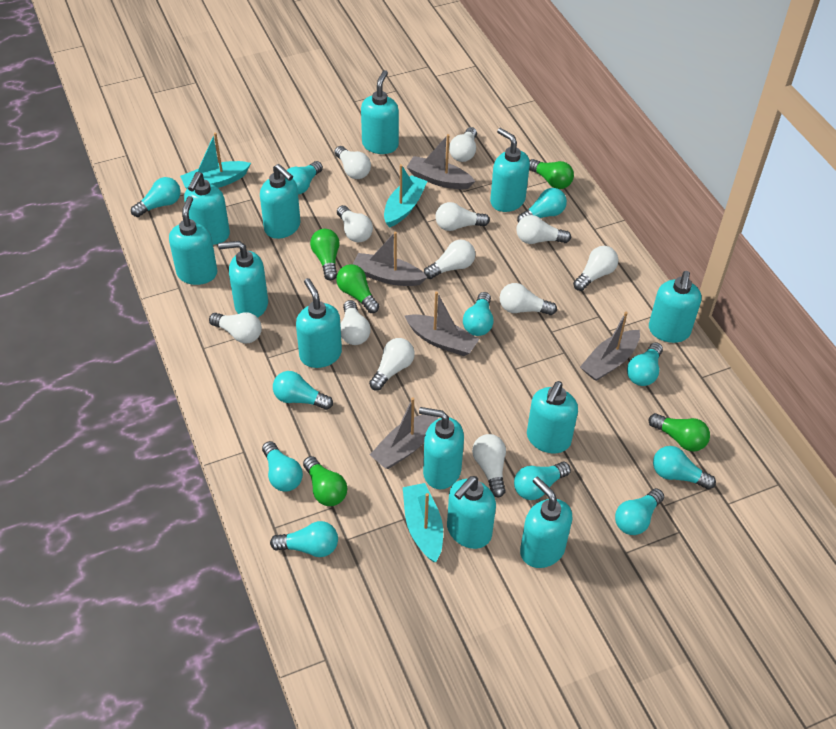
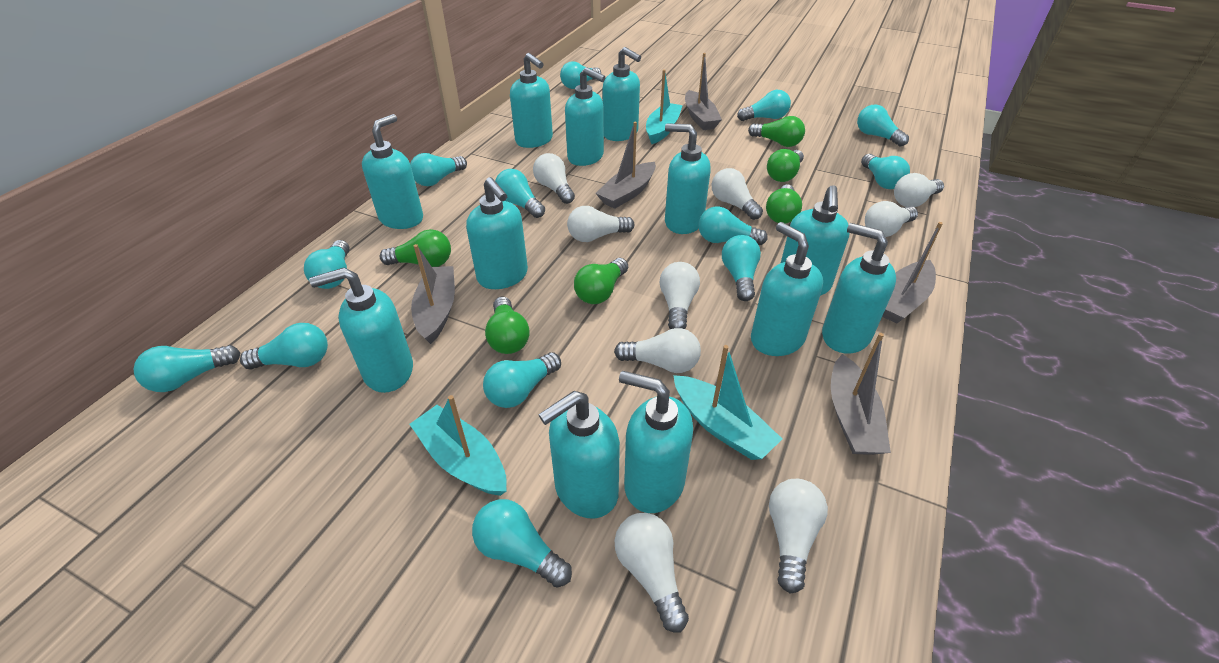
green light bulb: 5 -> 6
turquoise light bulb: 11 -> 13
white light bulb: 12 -> 9

